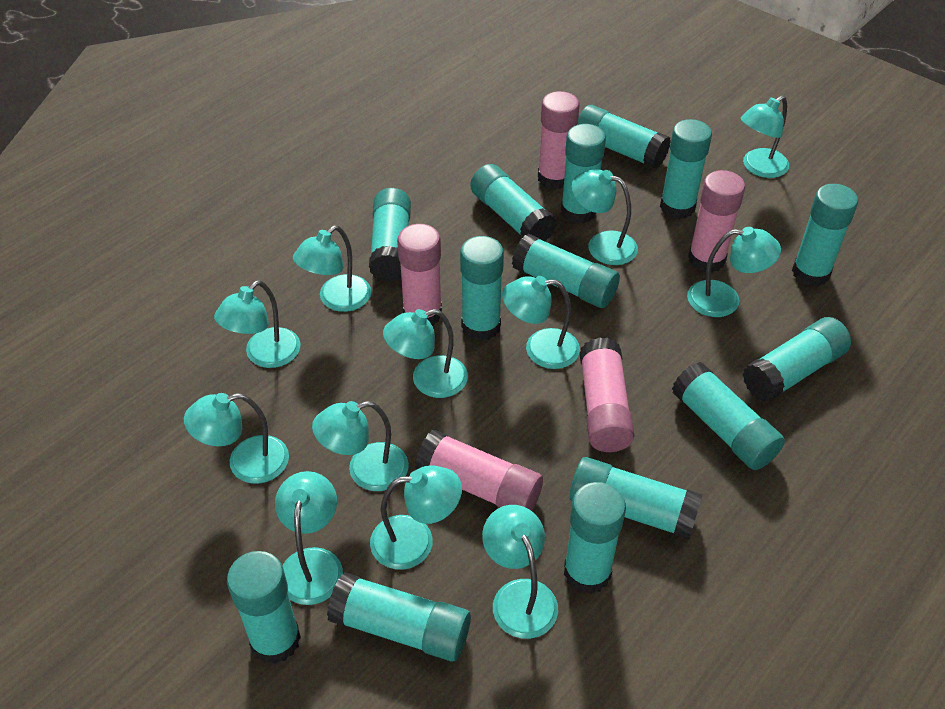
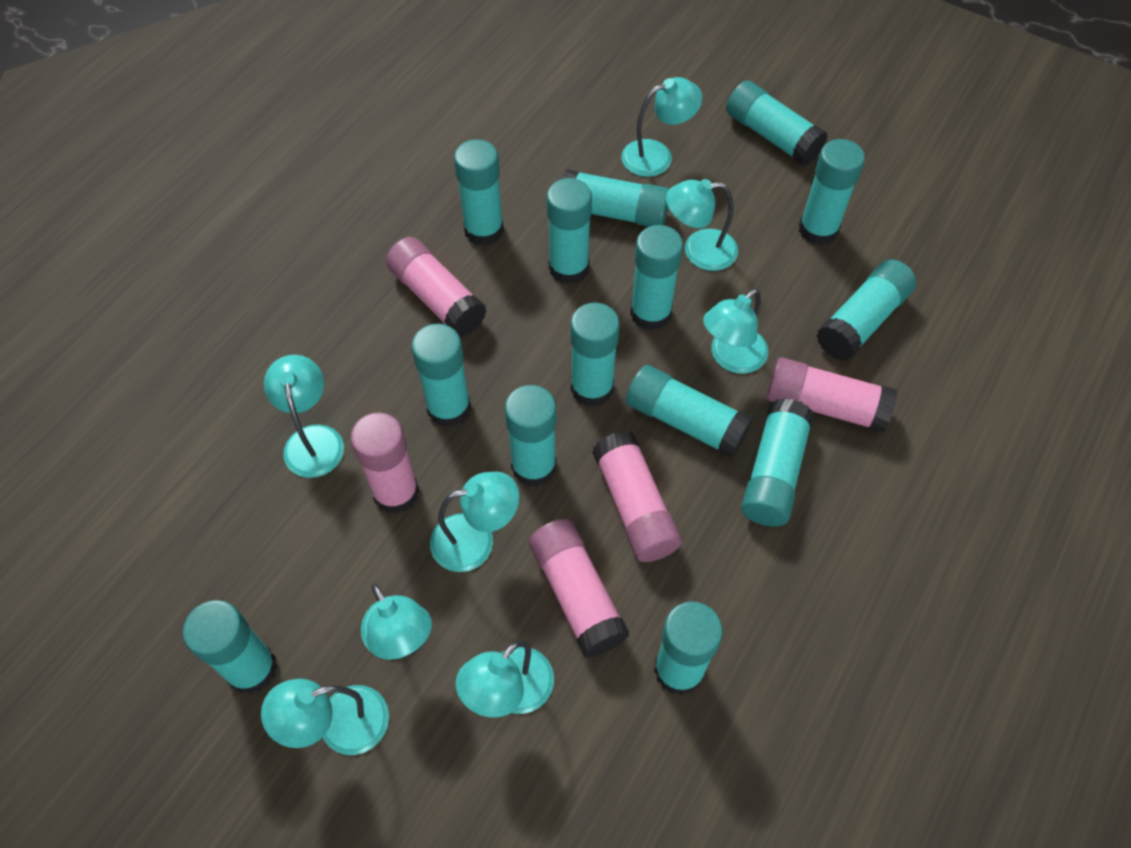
turquoise lamp: 12 -> 8

